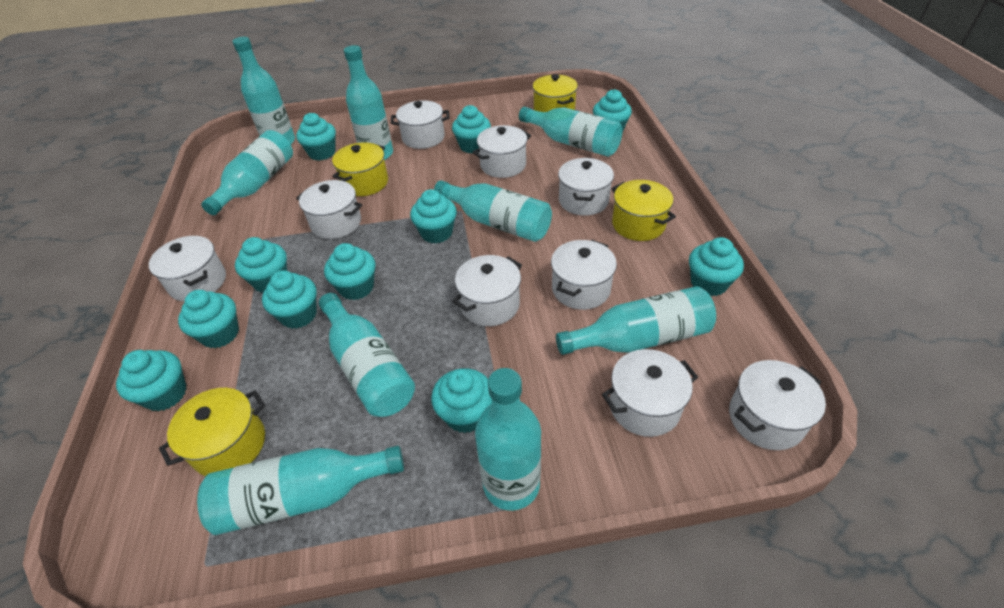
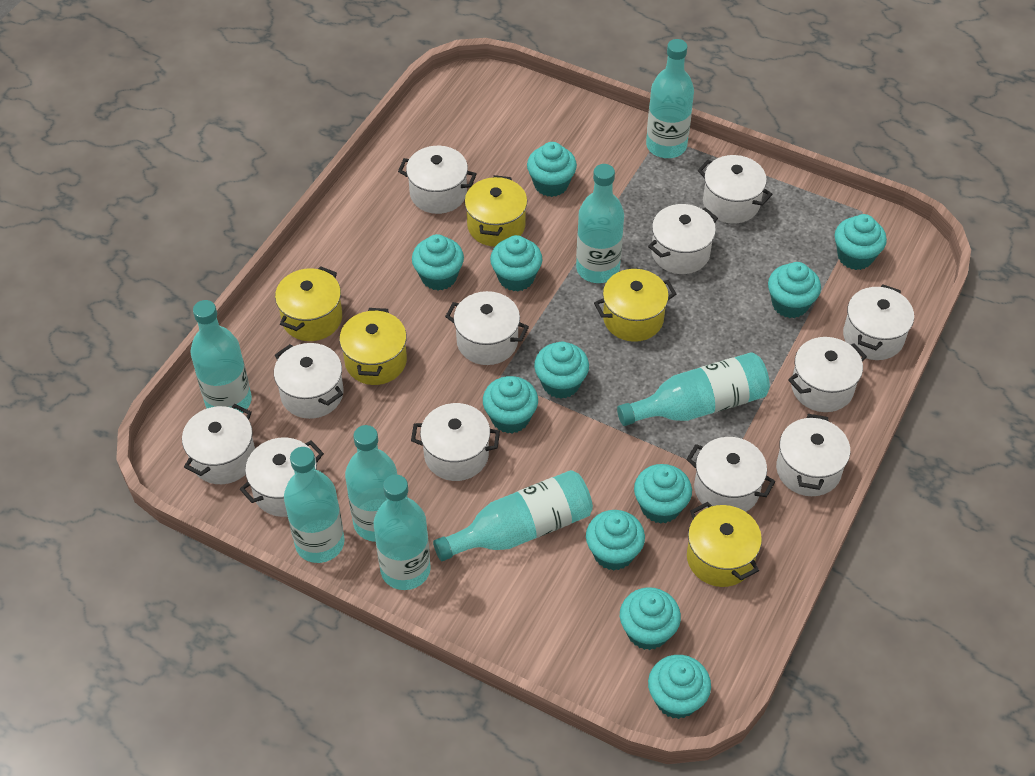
turquoise bottle: 9 -> 8
white pot: 9 -> 12
yellow pot: 4 -> 5

